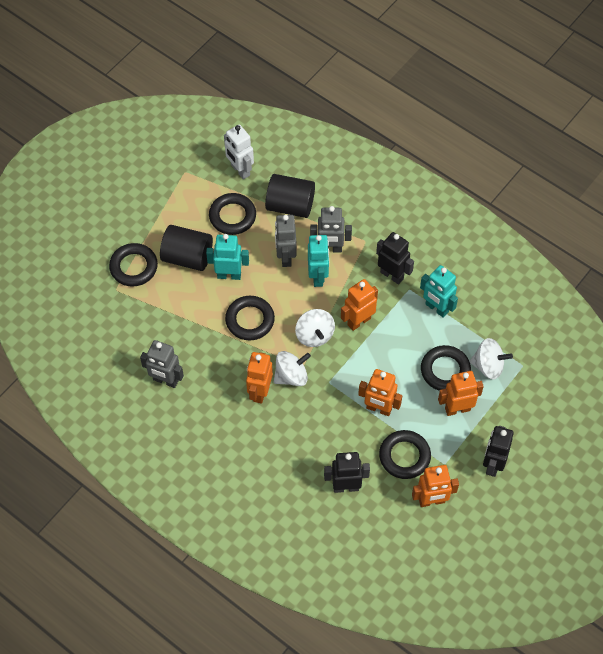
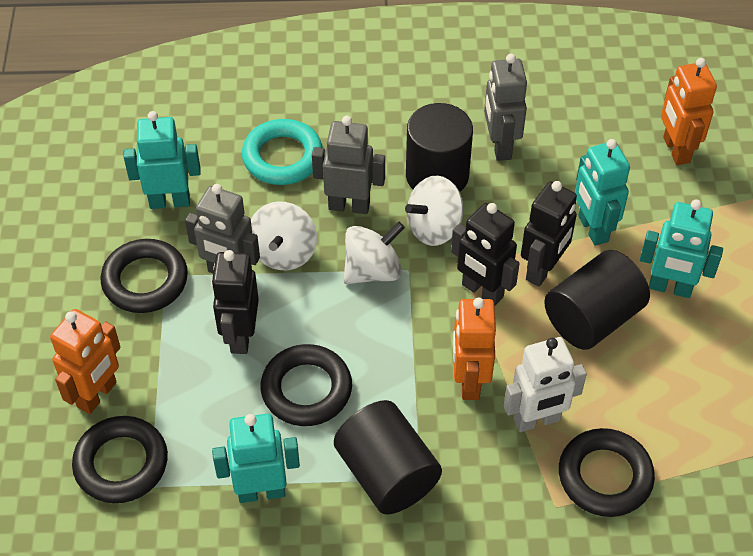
black cylinder: 2 -> 3
black ring: 5 -> 4
orange robot: 5 -> 3
turquoise ring: 0 -> 1
turquoise robot: 3 -> 4

